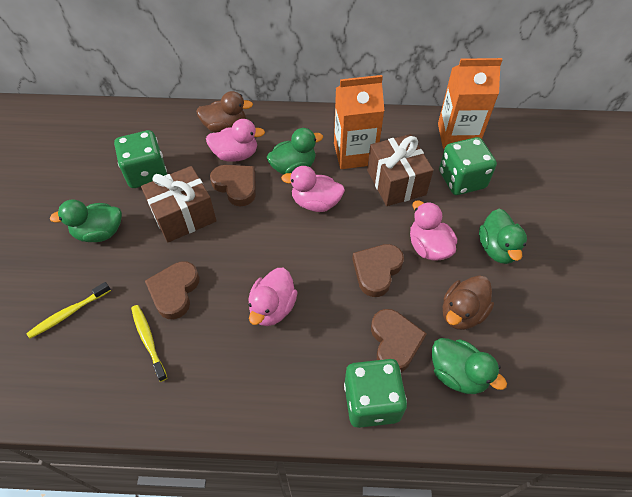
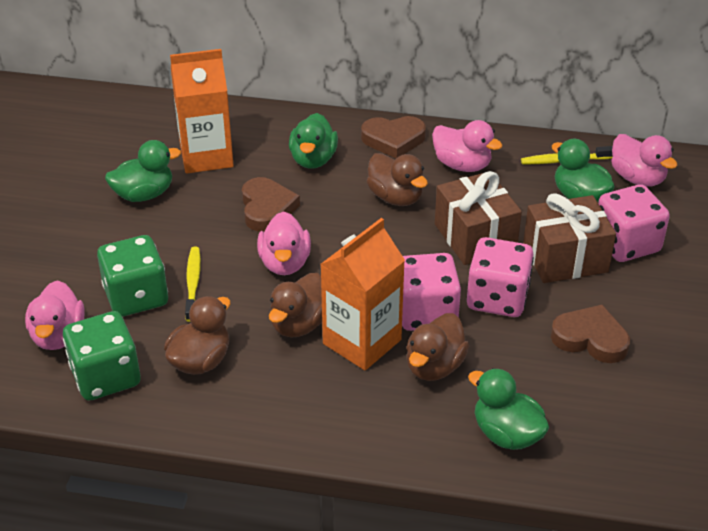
brown duck: 2 -> 4
brown heart: 4 -> 3
green dice: 3 -> 2
pink dice: 0 -> 3

